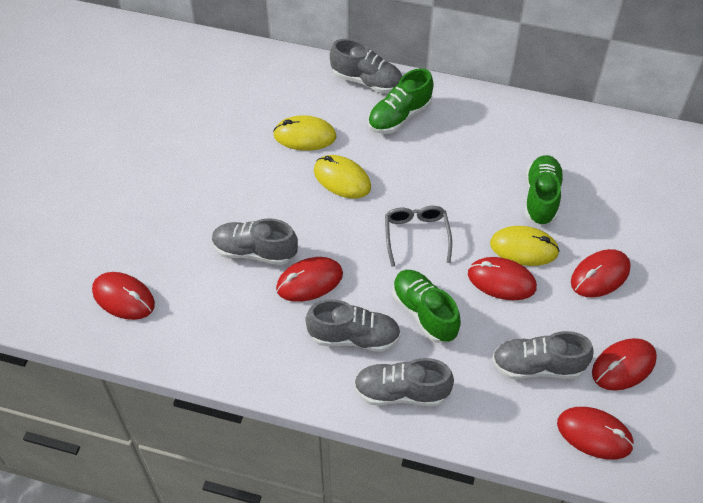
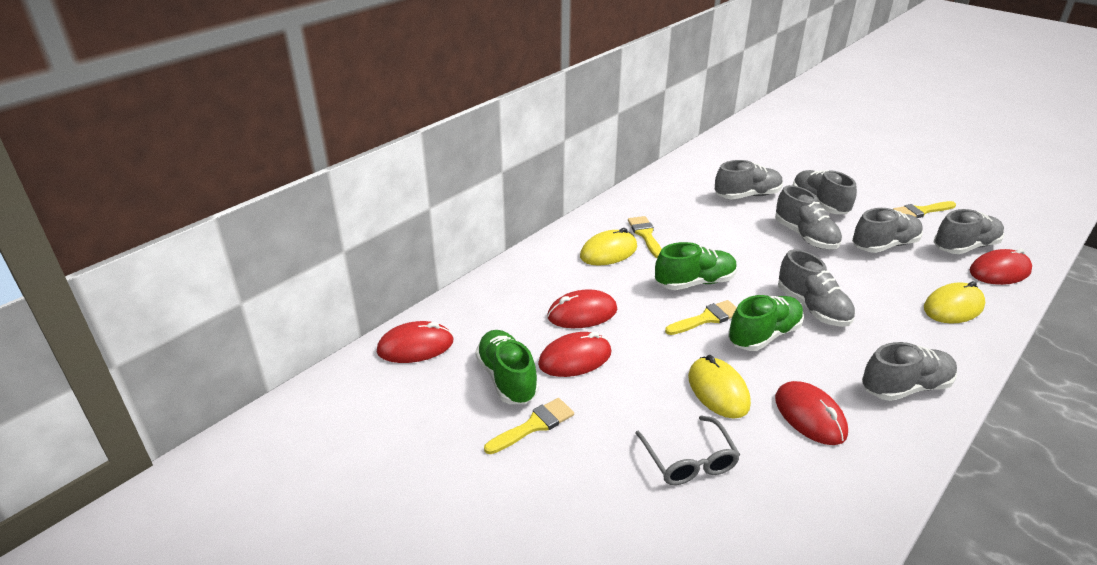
grey shoe: 5 -> 7
red mouse: 6 -> 5
yellow brush: 0 -> 4

